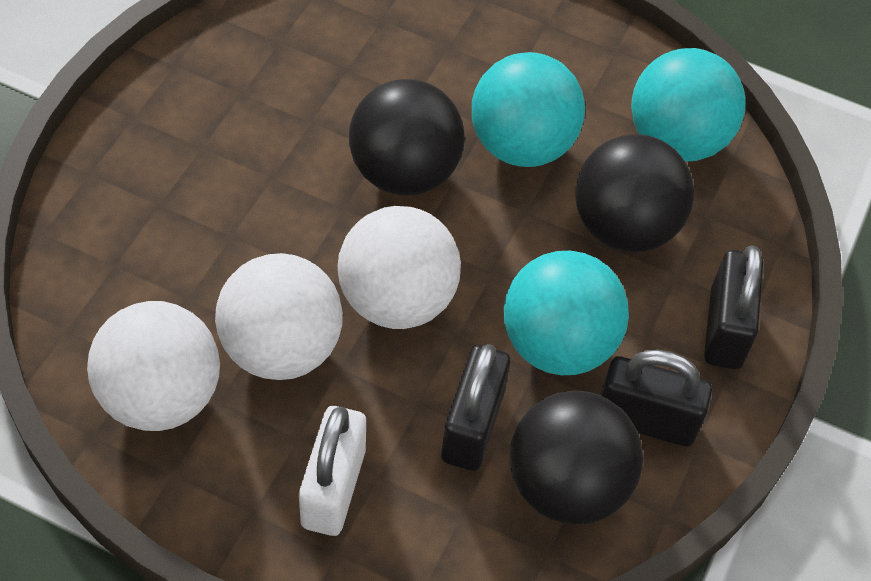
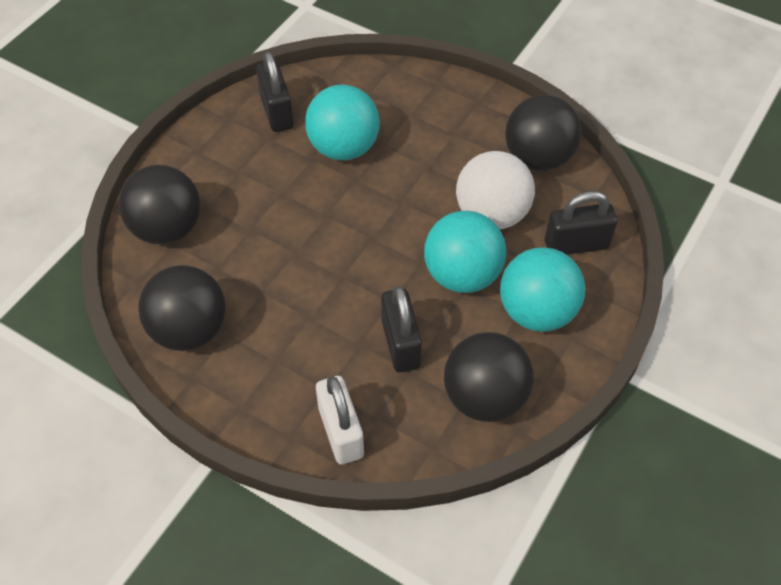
black ball: 3 -> 4
white ball: 3 -> 1

